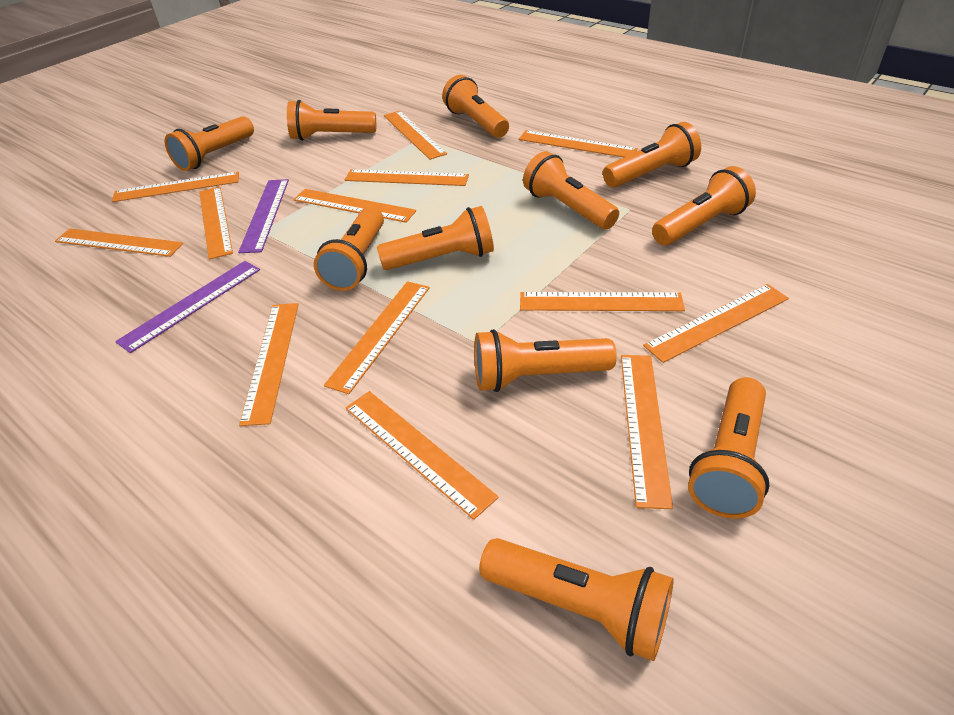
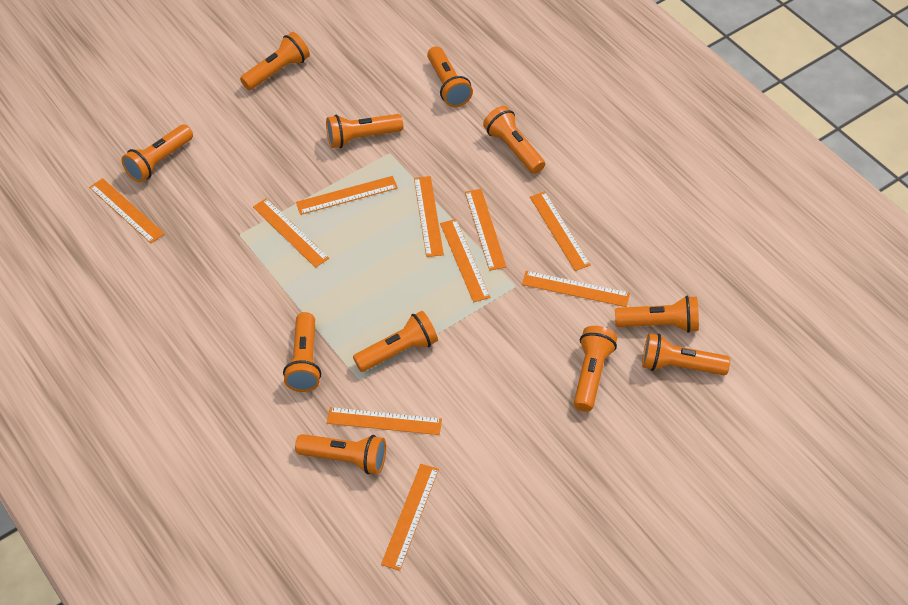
orange ruler: 13 -> 10
purple ruler: 2 -> 0

